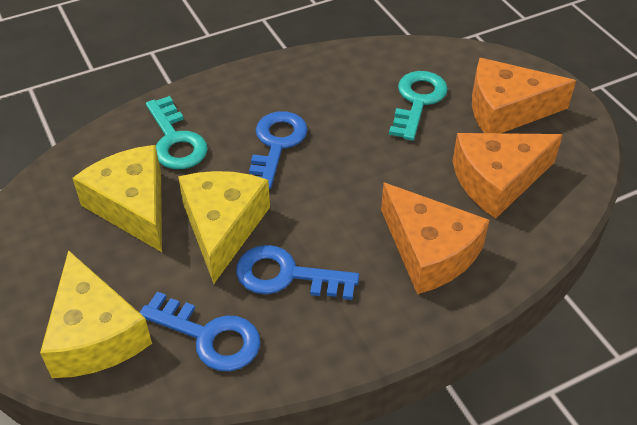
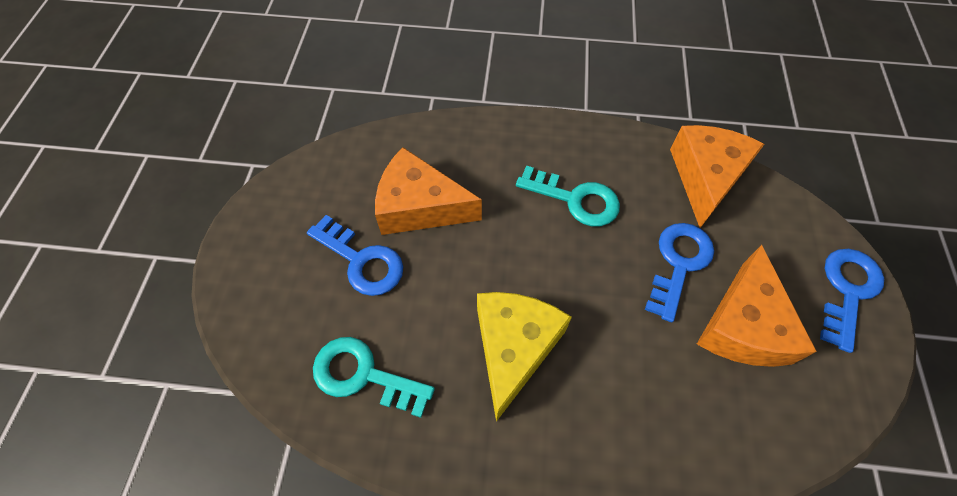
yellow cheese: 3 -> 1

